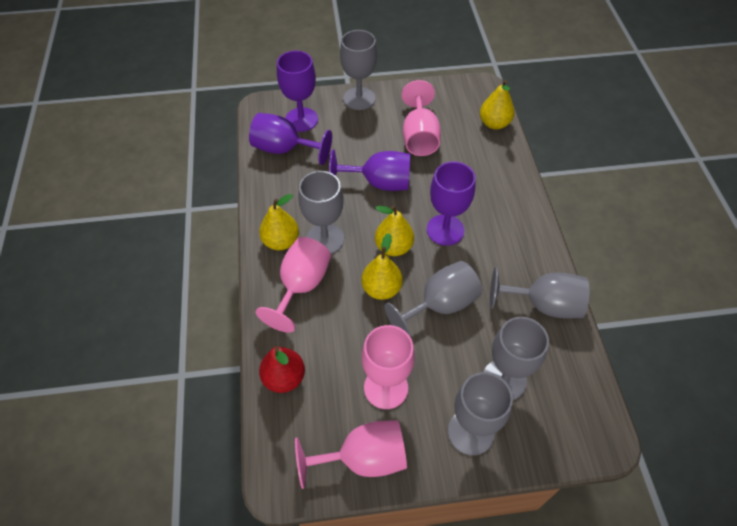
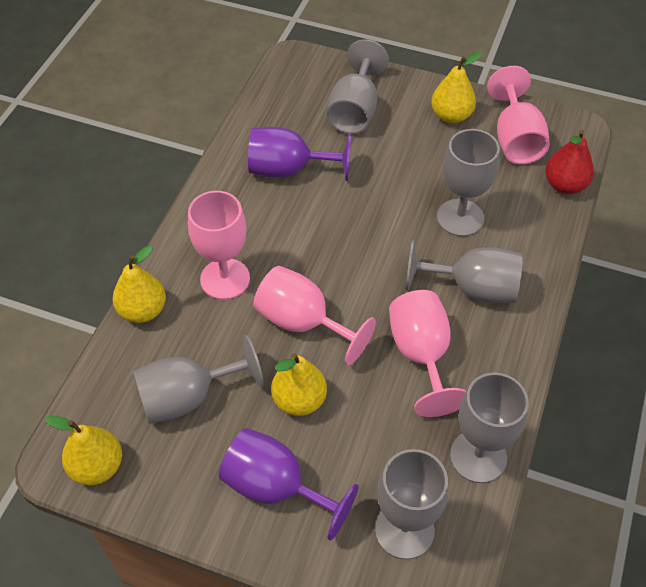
purple goblet: 4 -> 2

